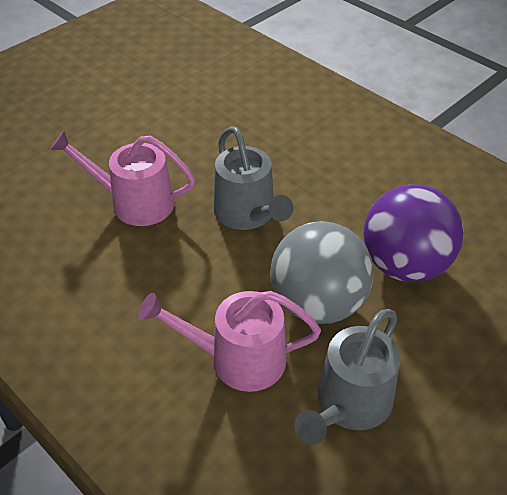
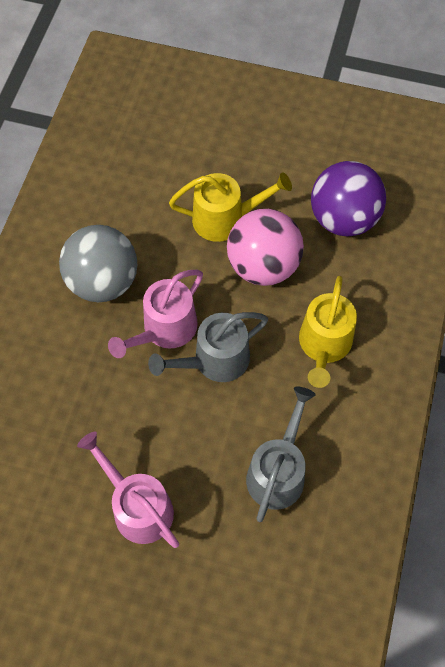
pink ball: 0 -> 1
yellow watering can: 0 -> 2

